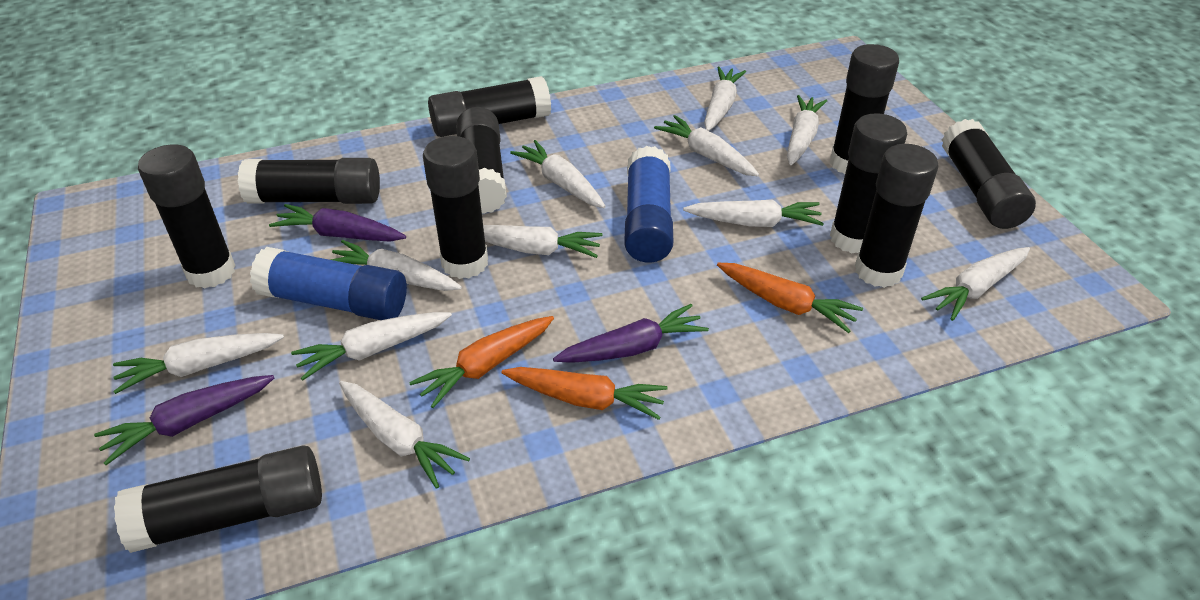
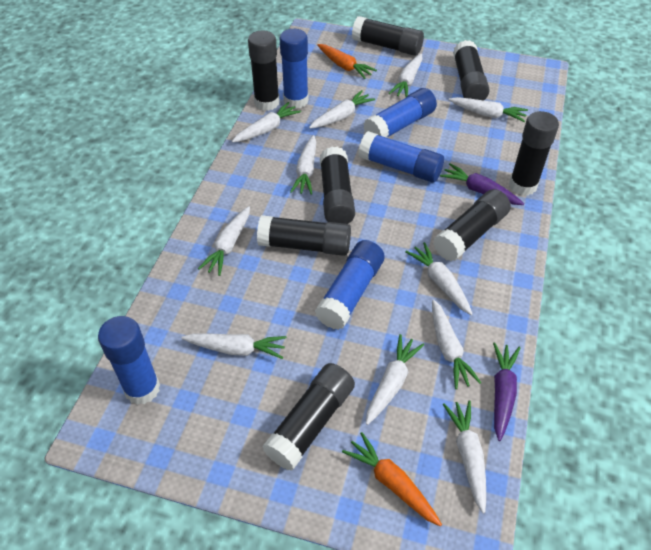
black glue stick: 10 -> 8
blue glue stick: 2 -> 5
orange carrot: 3 -> 2
purple carrot: 3 -> 2

